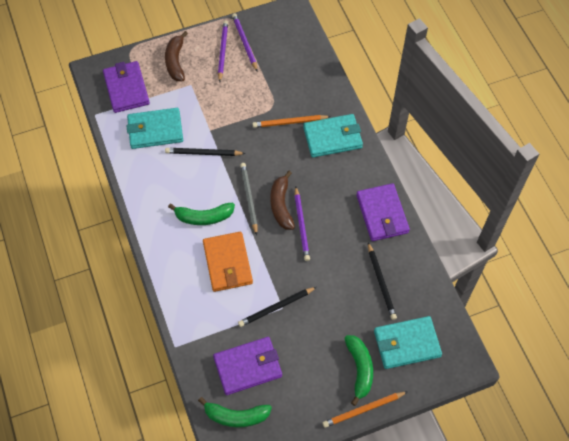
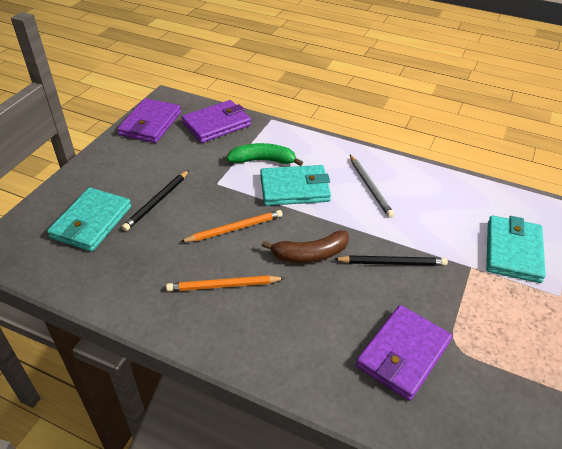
black pencil: 3 -> 2
brown banana: 2 -> 1
green banana: 3 -> 1
orange wallet: 1 -> 0
purple pencil: 3 -> 0

